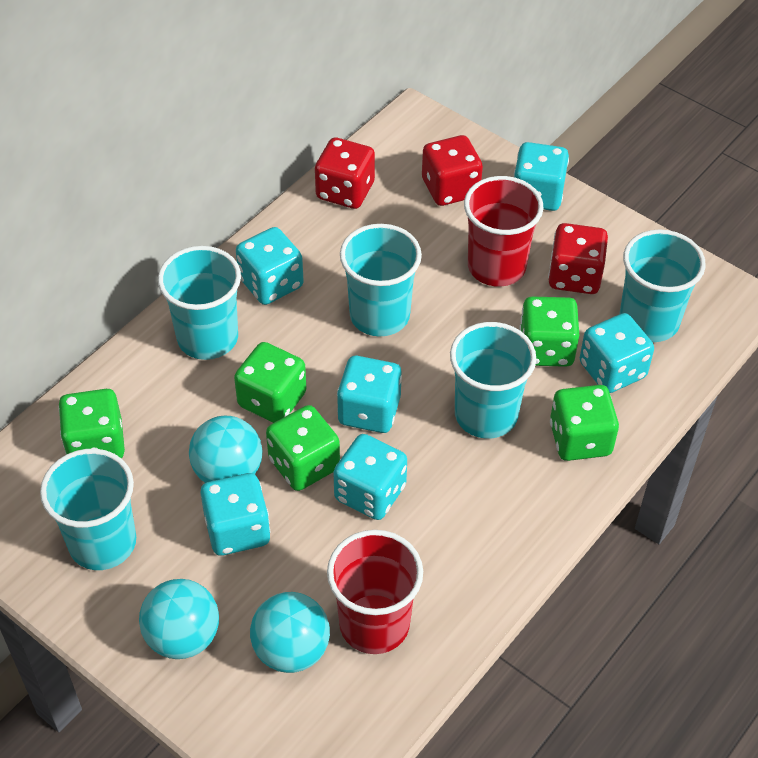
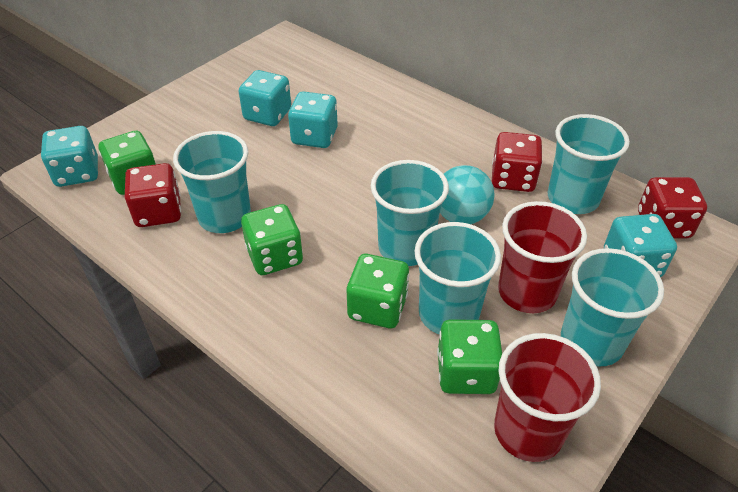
green dice: 5 -> 4
turquoise ball: 3 -> 1
turquoise dice: 6 -> 4

